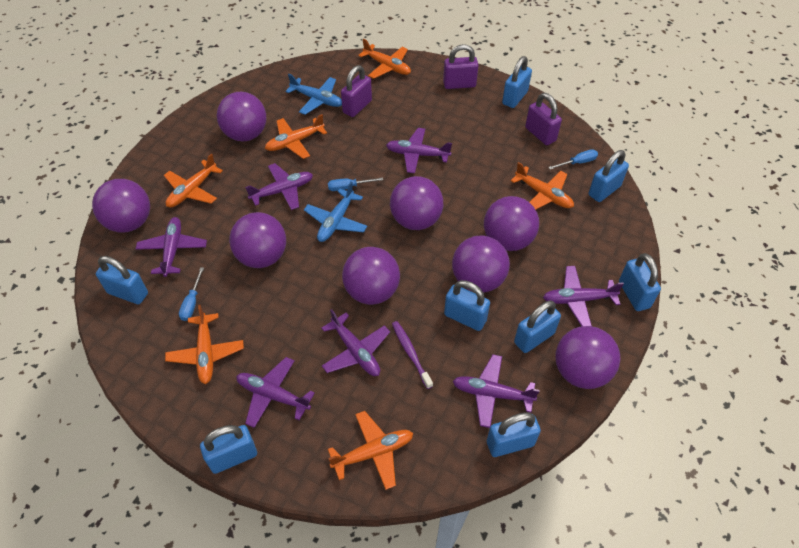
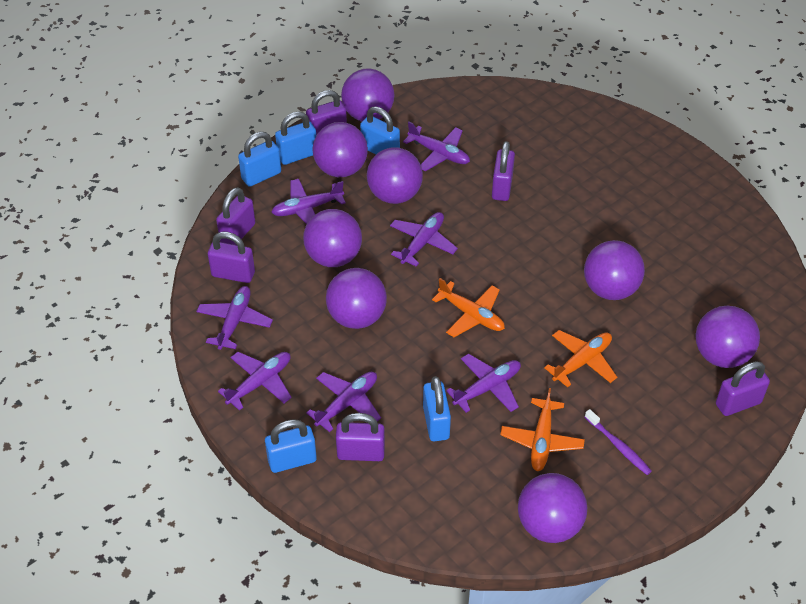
blue padlock: 8 -> 5
blue plane: 2 -> 0
blue screwdriver: 3 -> 0
orange plane: 6 -> 3
purple padlock: 3 -> 6

